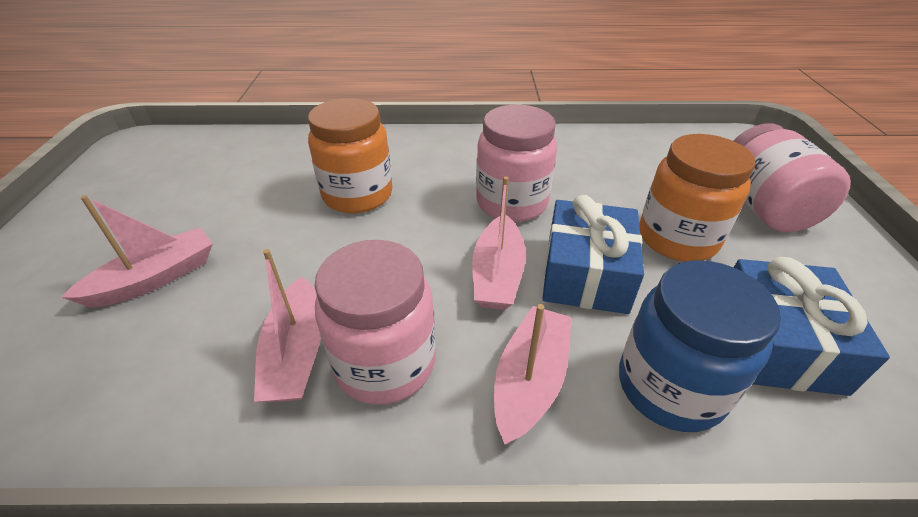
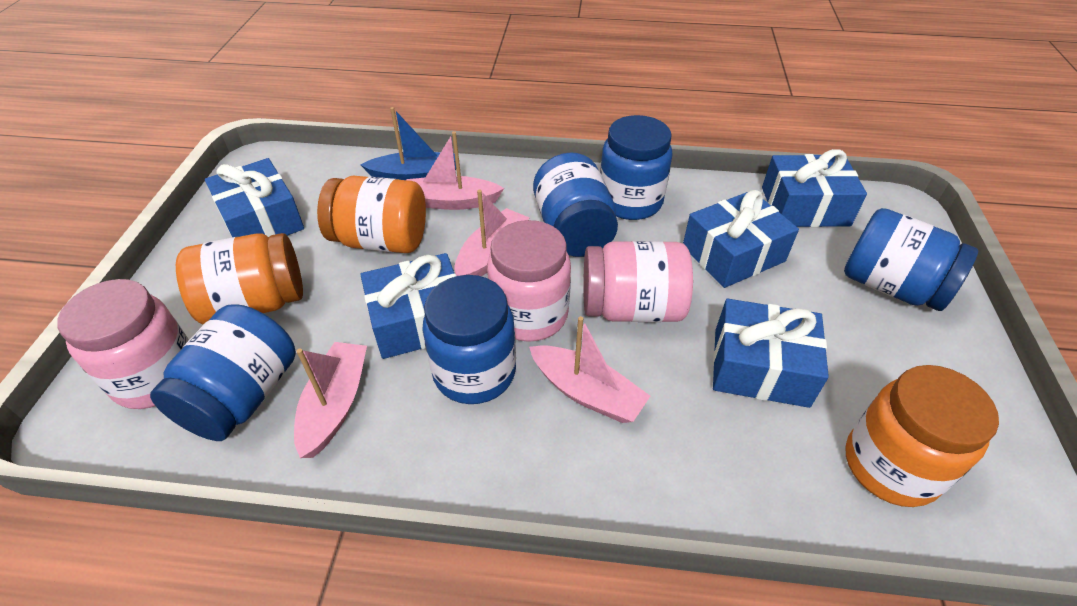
blue boat: 0 -> 1
blue gift: 2 -> 5
blue jar: 1 -> 5
orange jar: 2 -> 3

